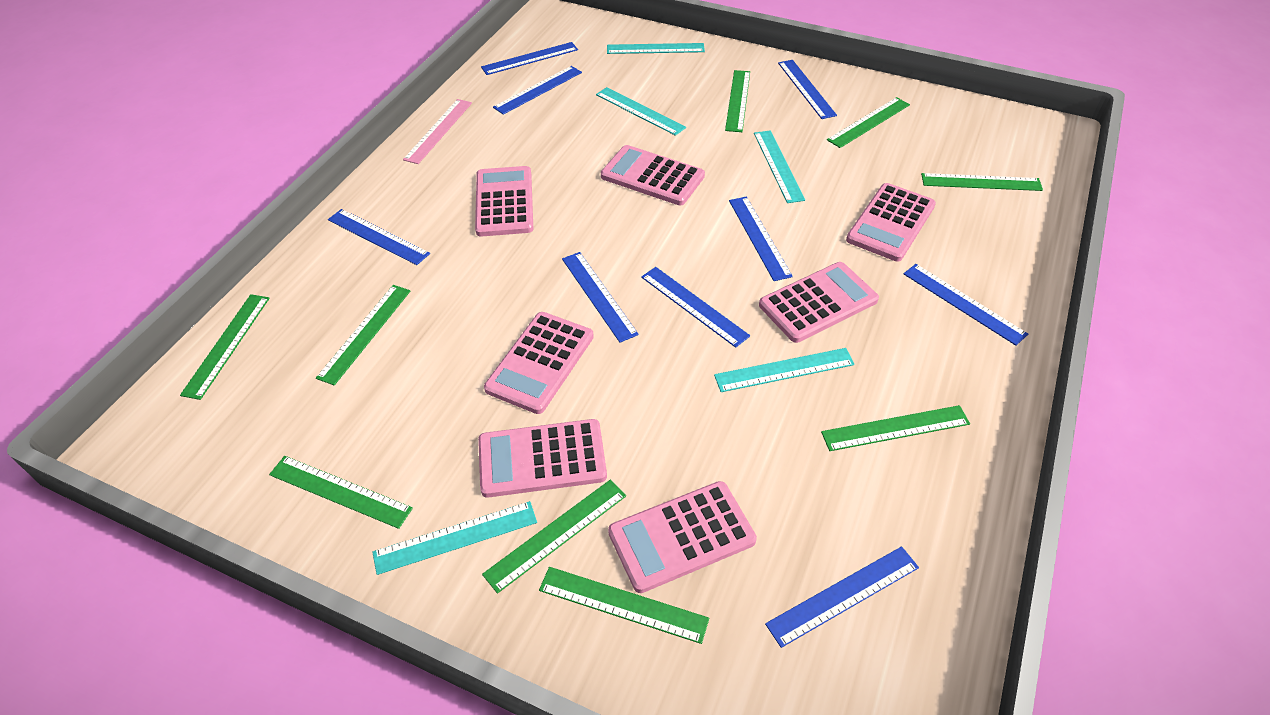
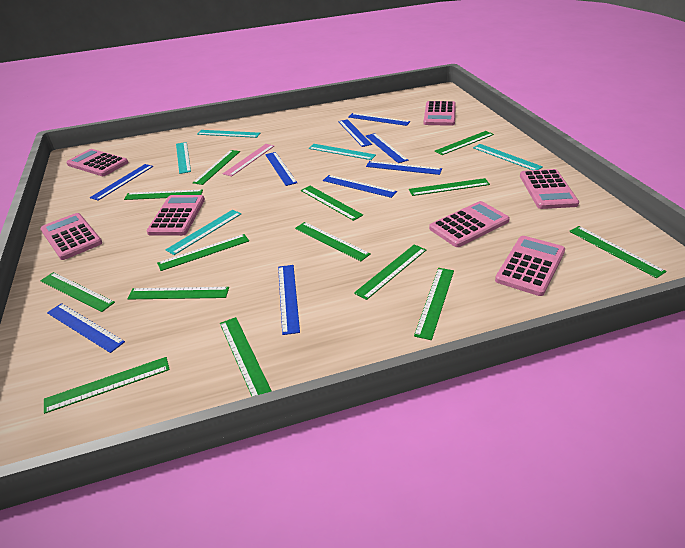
green ruler: 9 -> 14

